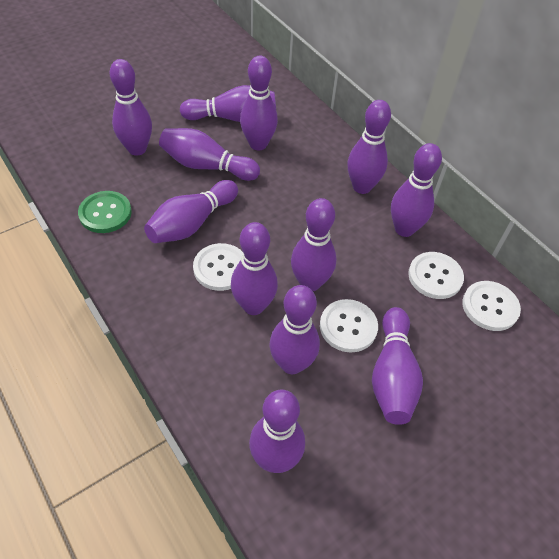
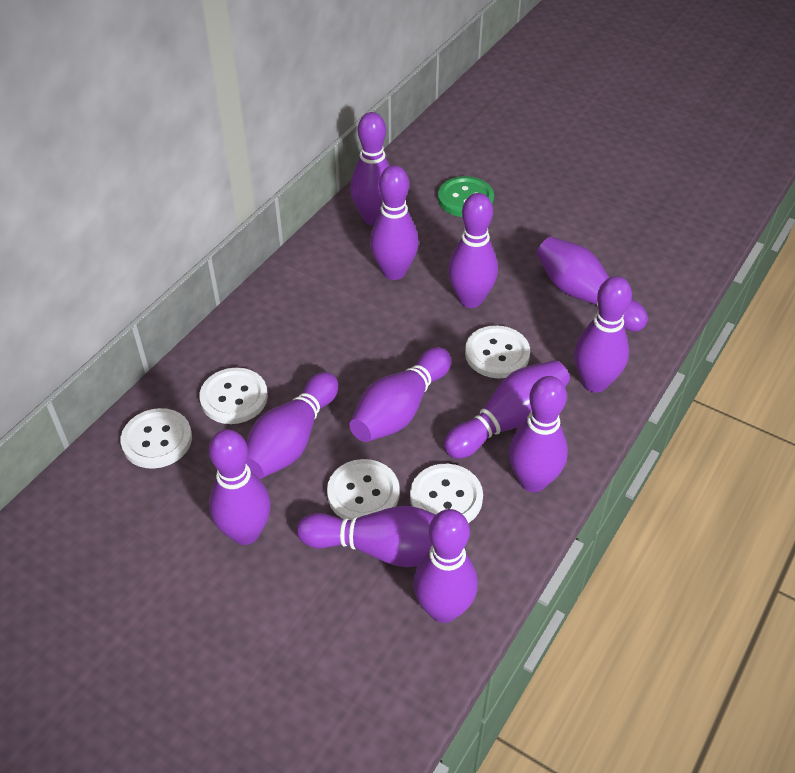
white button: 4 -> 5

